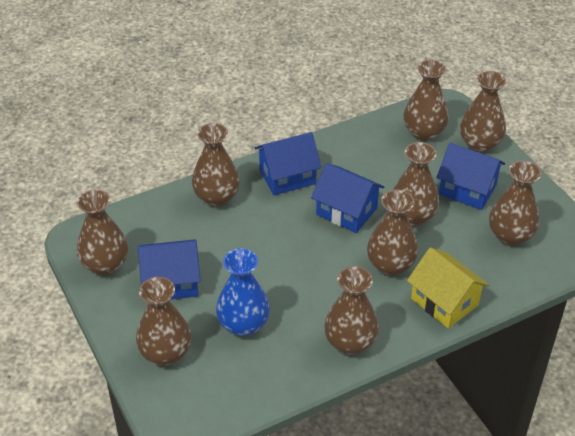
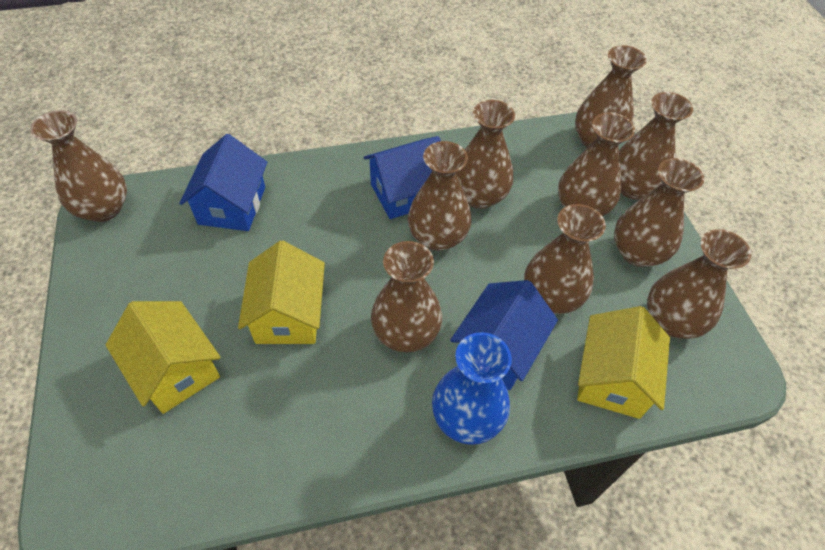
blue house: 4 -> 3
brown vase: 9 -> 10
yellow house: 1 -> 3

